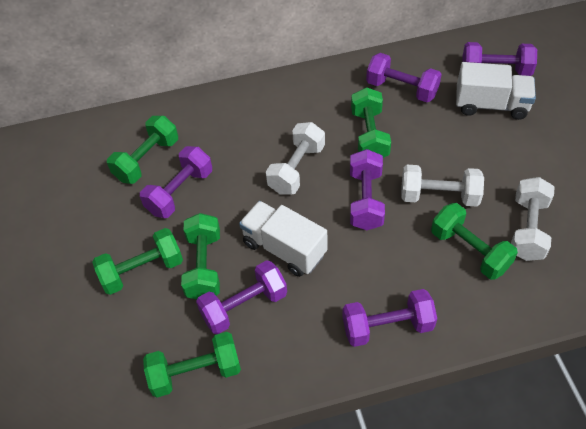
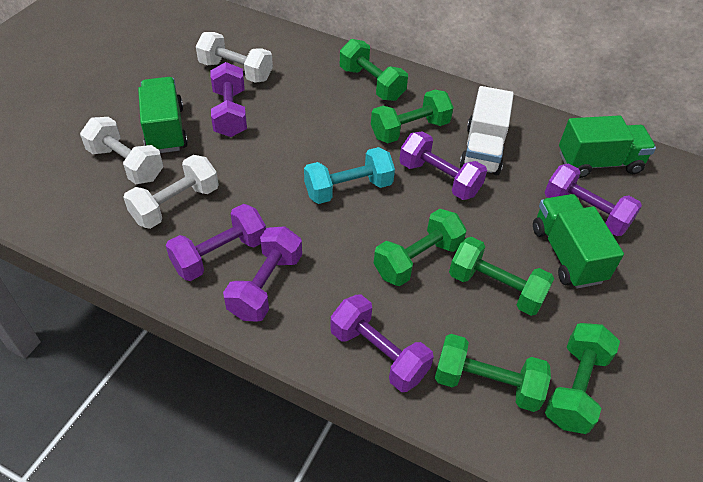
green truck: 0 -> 3
turquoise dumbbell: 0 -> 1
white truck: 2 -> 1

